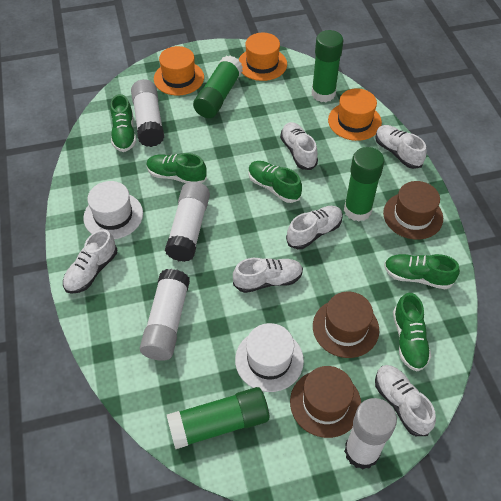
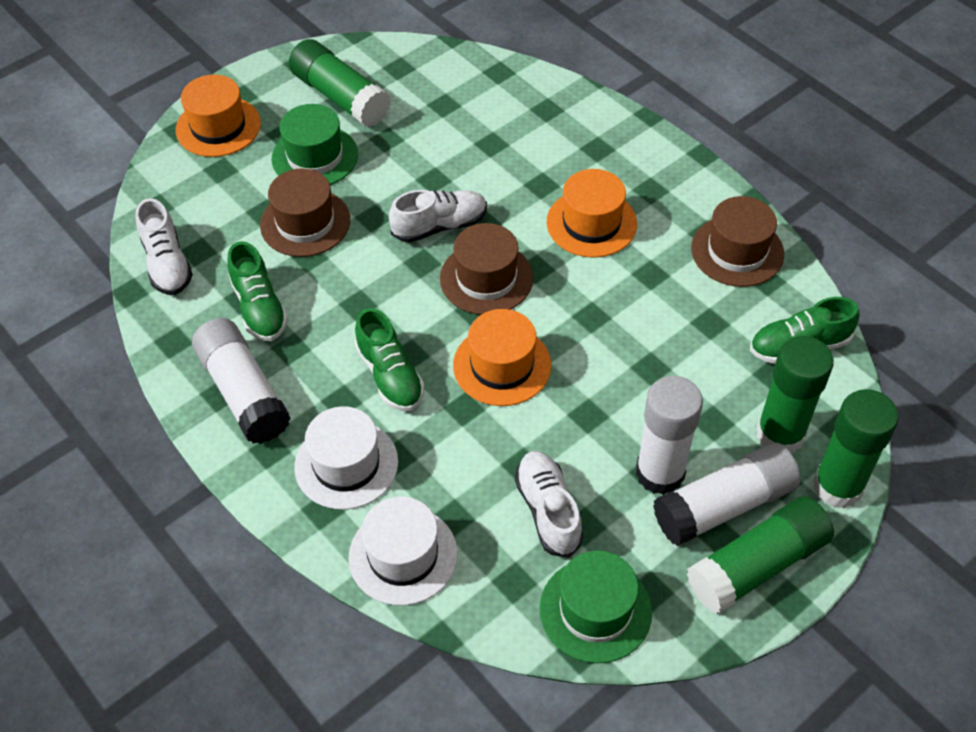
green hat: 0 -> 2
green shoe: 5 -> 3
white glue stick: 4 -> 3
white shoe: 6 -> 3

